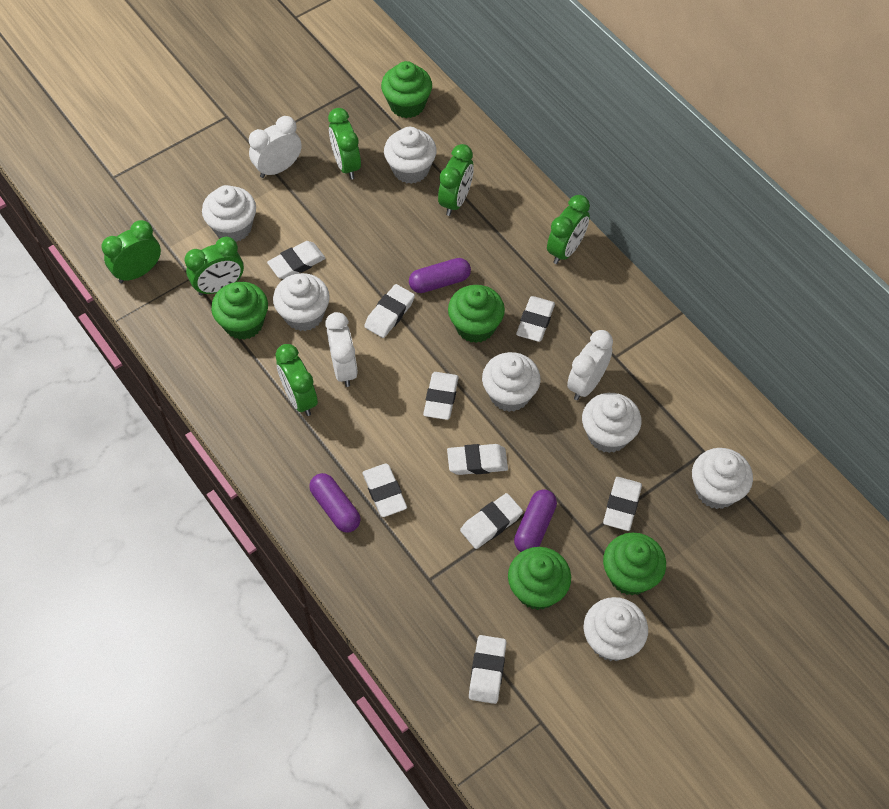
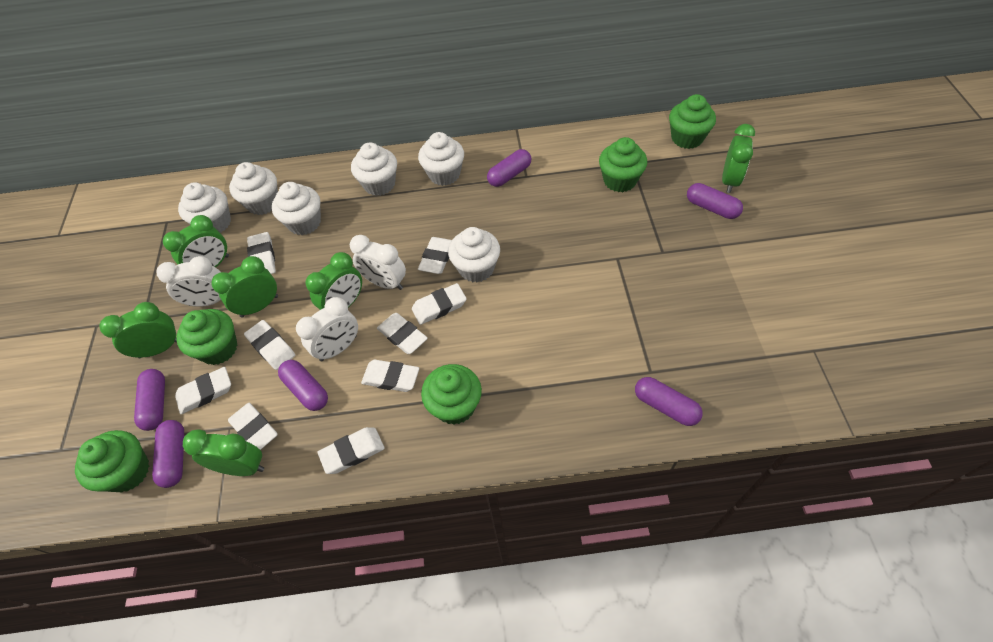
purple capsule: 3 -> 6
white cupcake: 7 -> 6

